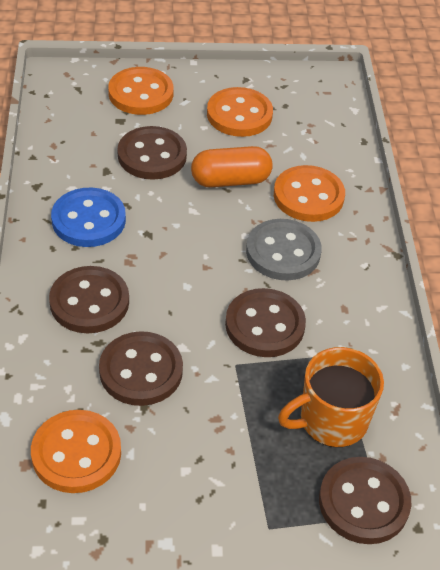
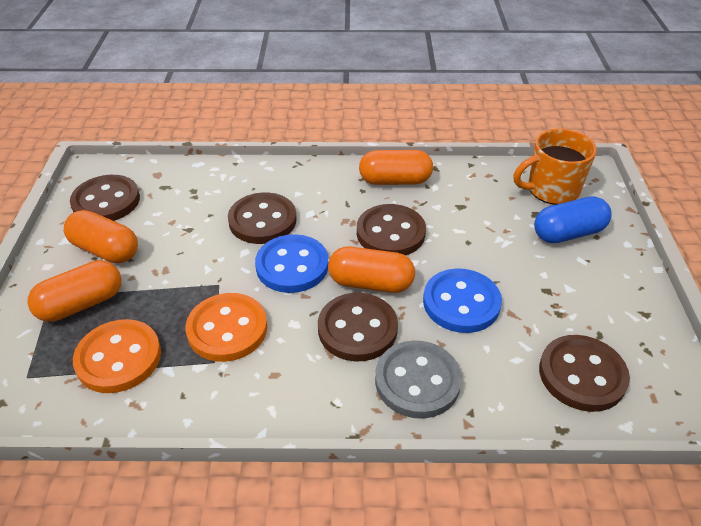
blue button: 1 -> 2
blue capsule: 0 -> 1
orange button: 4 -> 2
orange capsule: 1 -> 4

